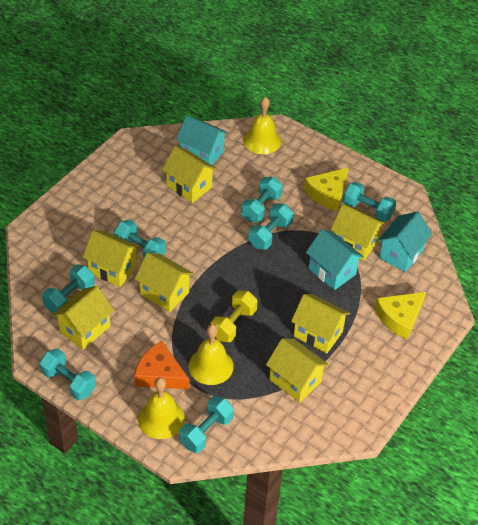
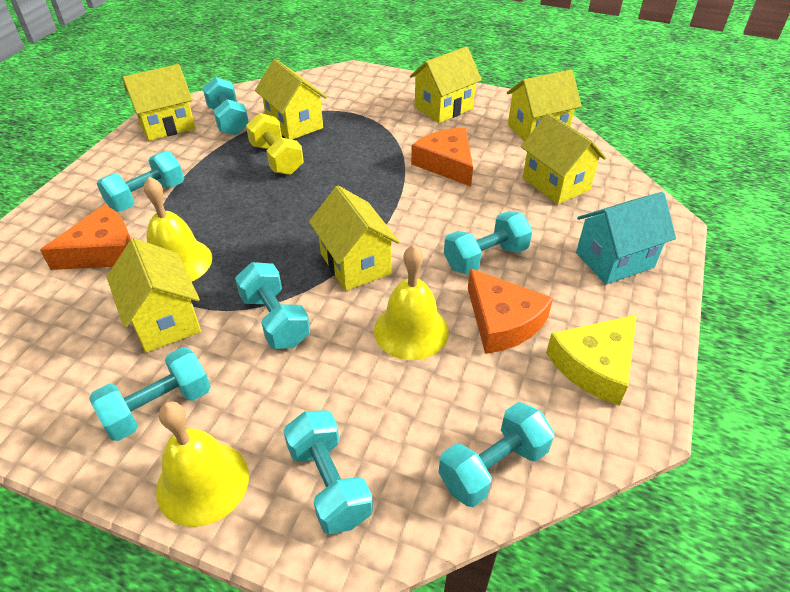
orange cheese: 1 -> 3
turquoise house: 3 -> 1
yellow cheese: 2 -> 1

